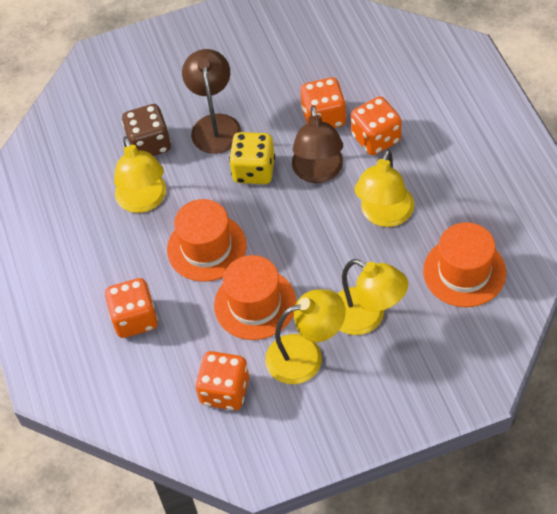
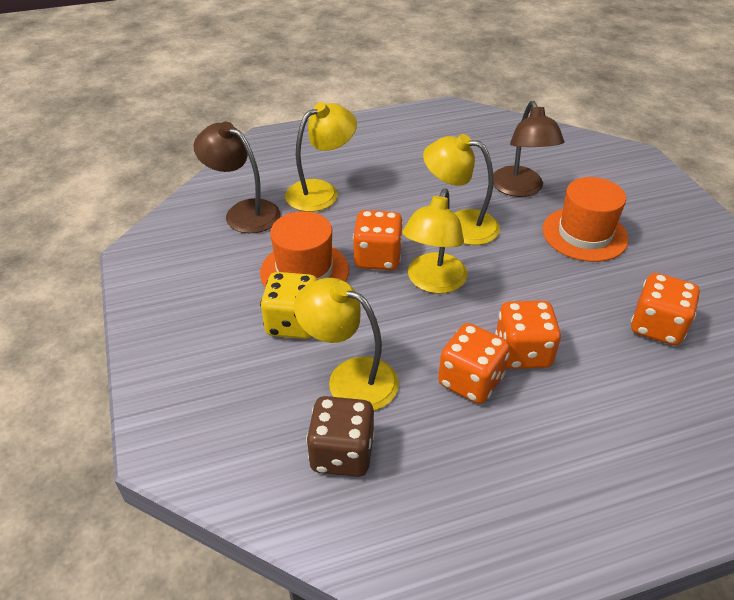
orange hat: 3 -> 2

